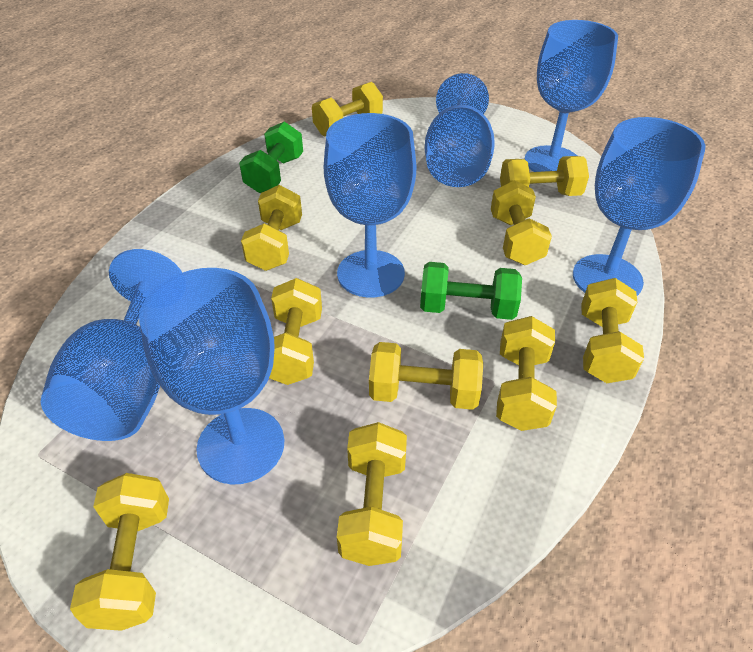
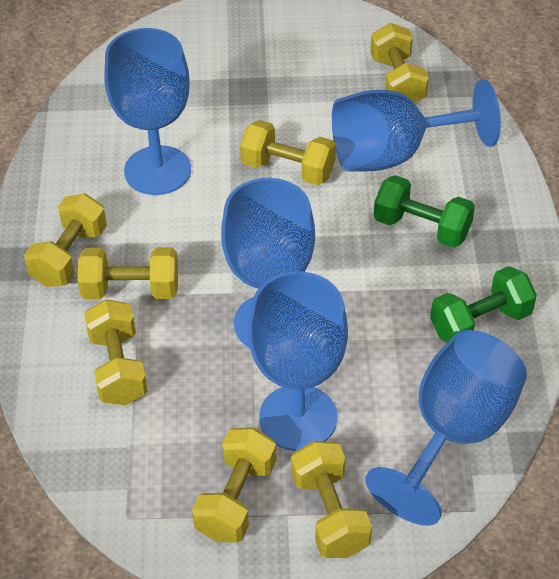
blue goblet: 6 -> 5
yellow dumbbell: 10 -> 7

